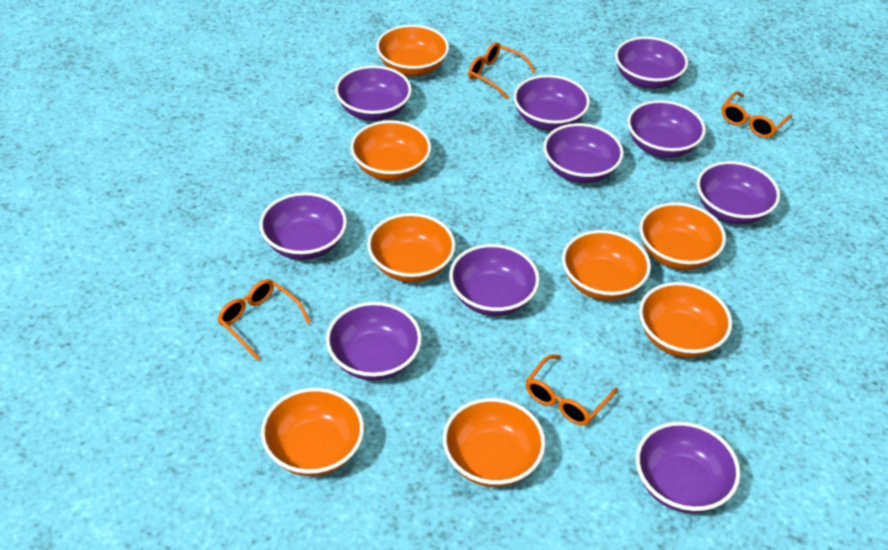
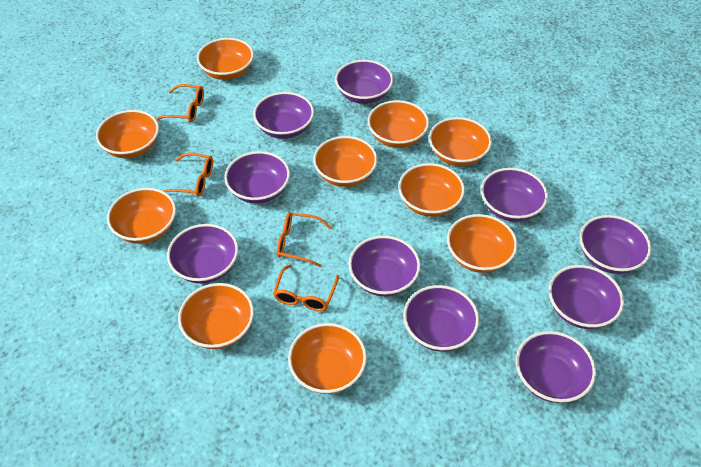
orange bowl: 8 -> 10

